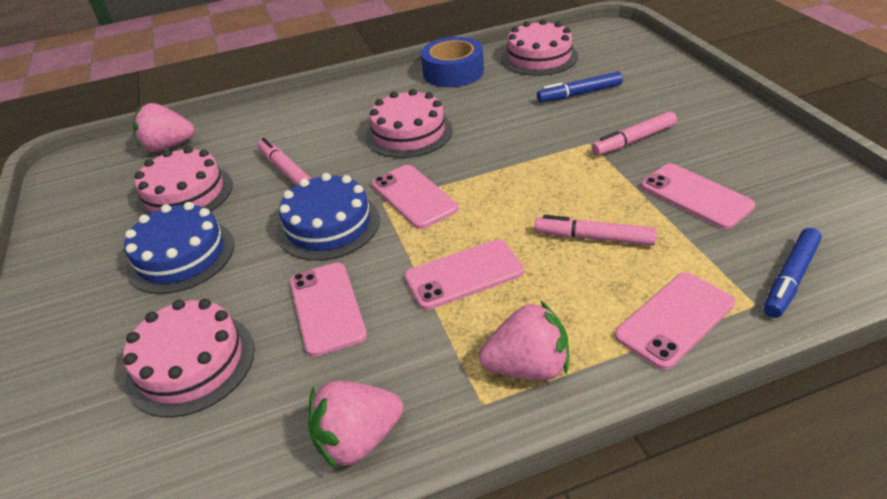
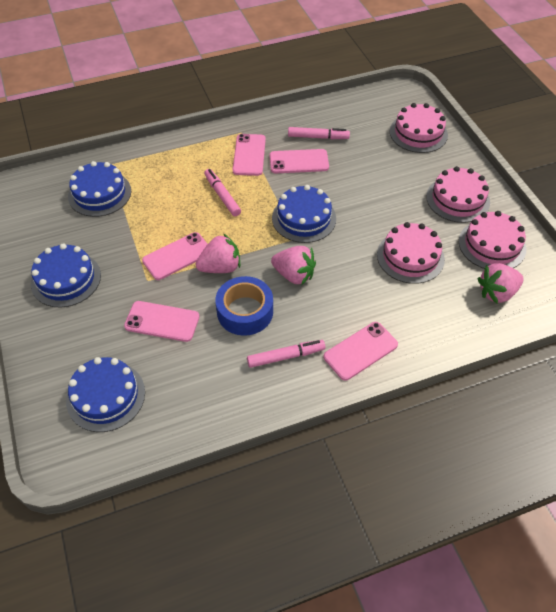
blue cake: 2 -> 4
blue marker: 2 -> 0

